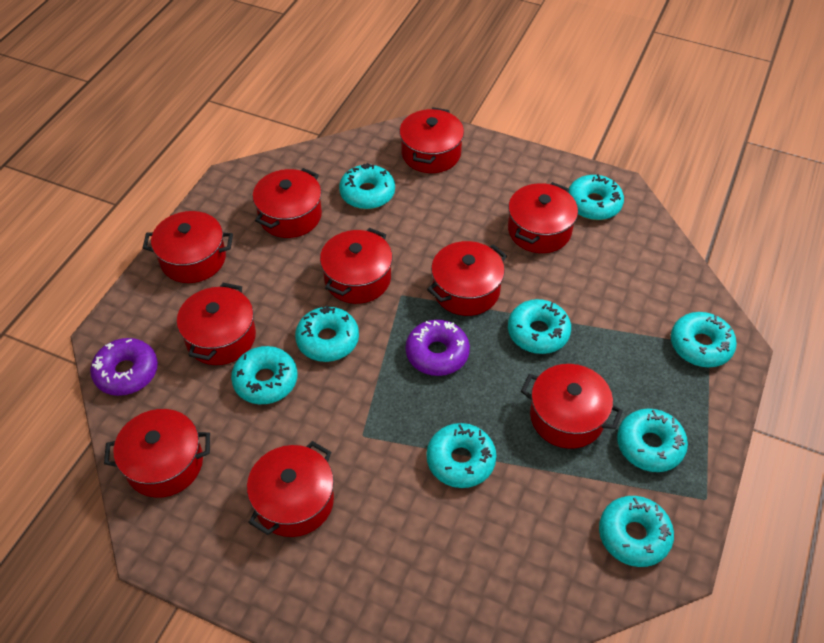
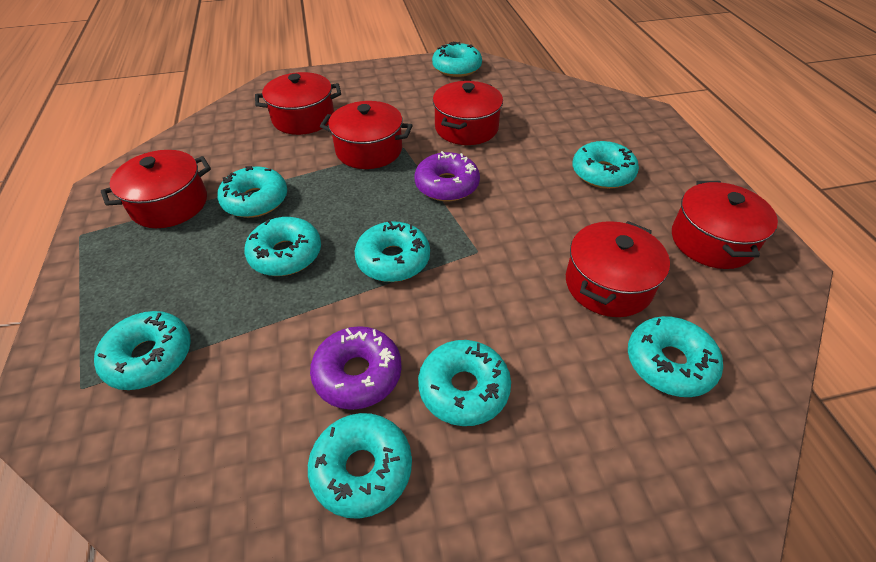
red pot: 10 -> 6

